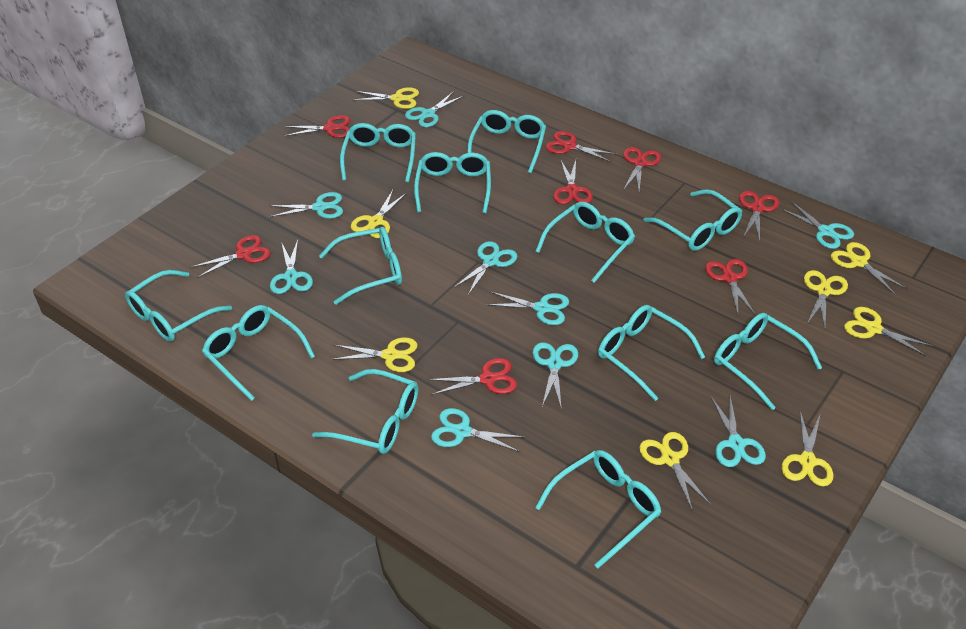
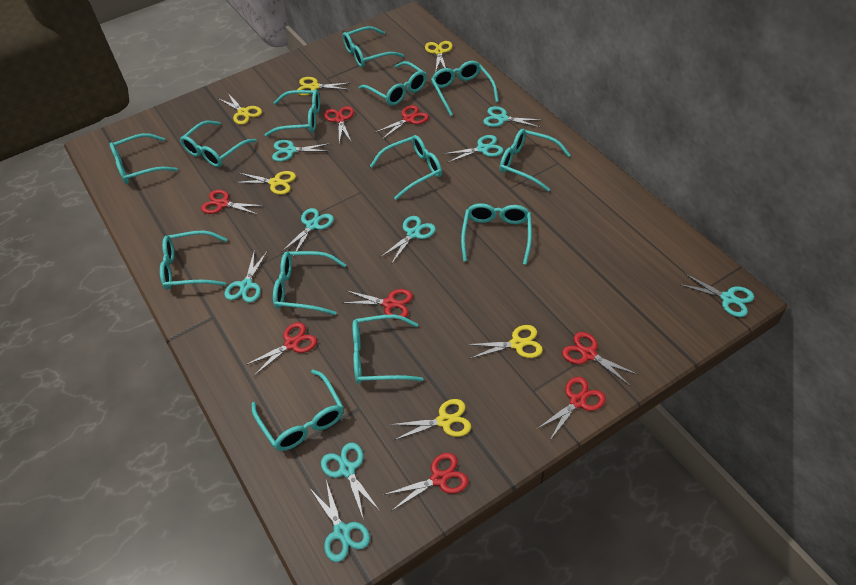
turquoise glasses: 12 -> 13
yellow scissors: 8 -> 6

